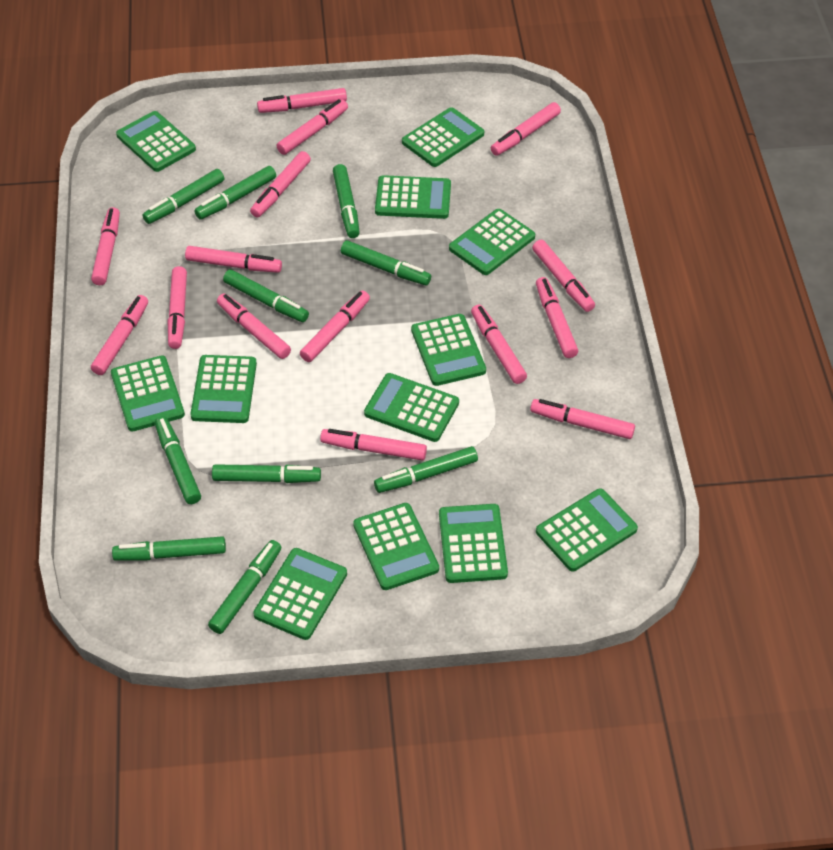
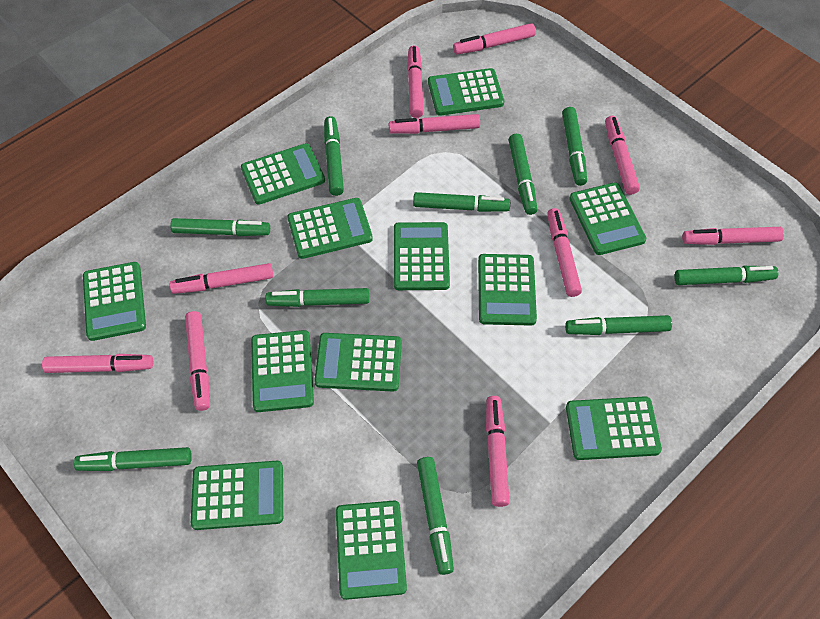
pink marker: 15 -> 10

